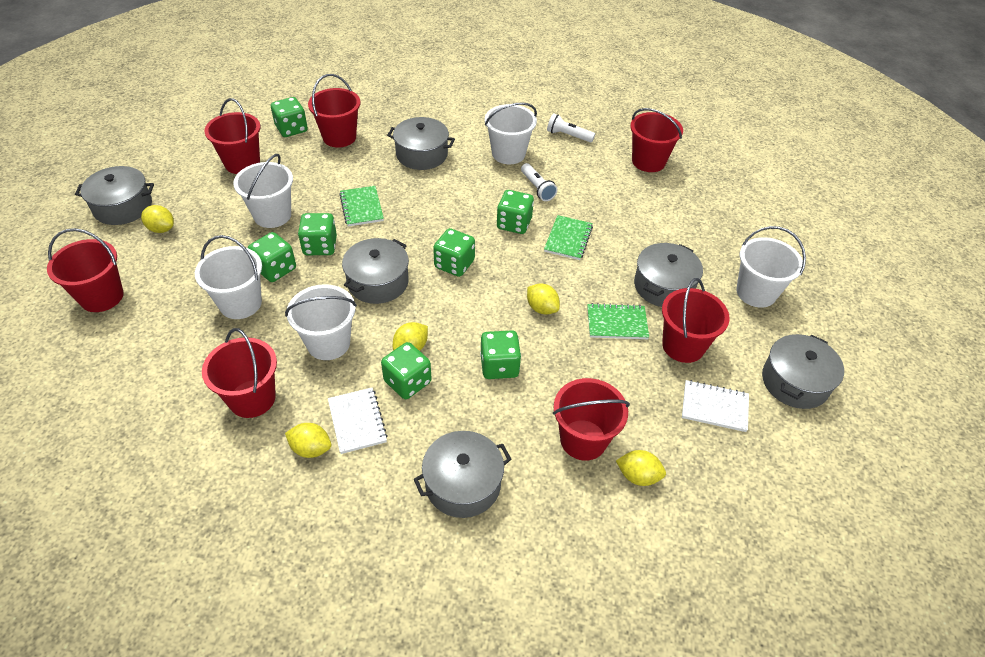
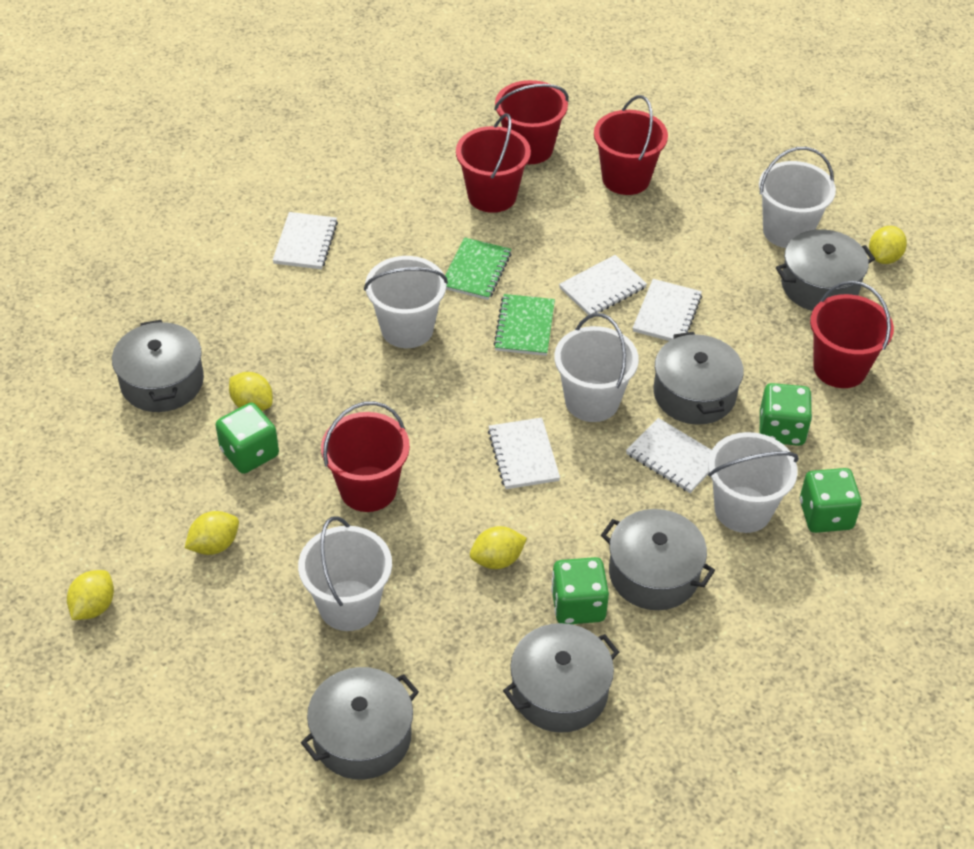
green dice: 7 -> 4
green notebook: 3 -> 2
red bucket: 7 -> 5
white flashlight: 2 -> 0
white notebook: 2 -> 5

